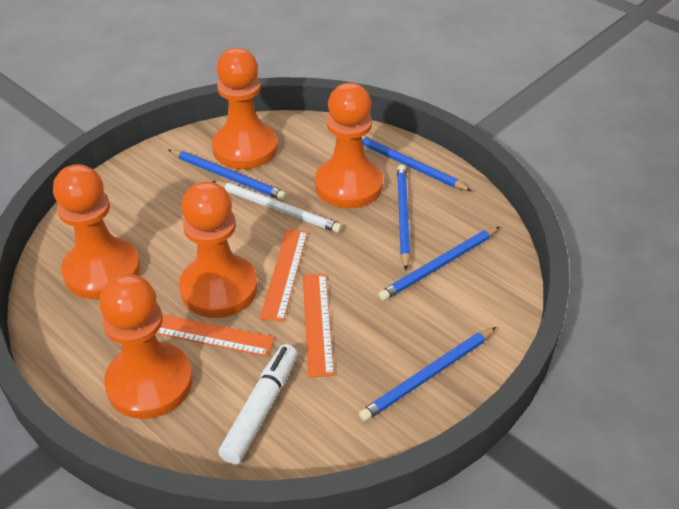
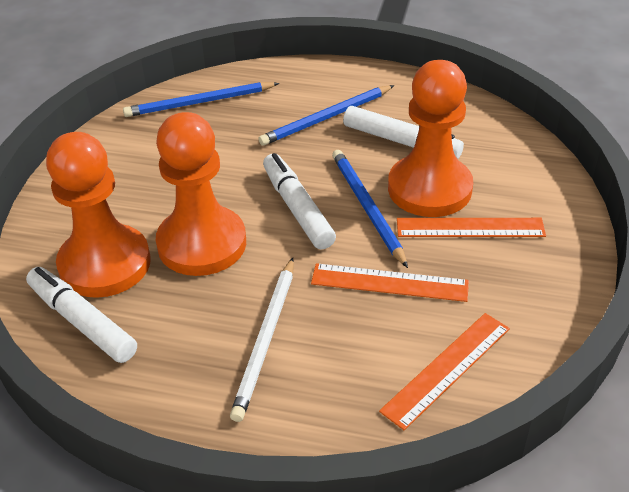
blue pencil: 5 -> 3
orange pawn: 5 -> 3
white marker: 1 -> 3

